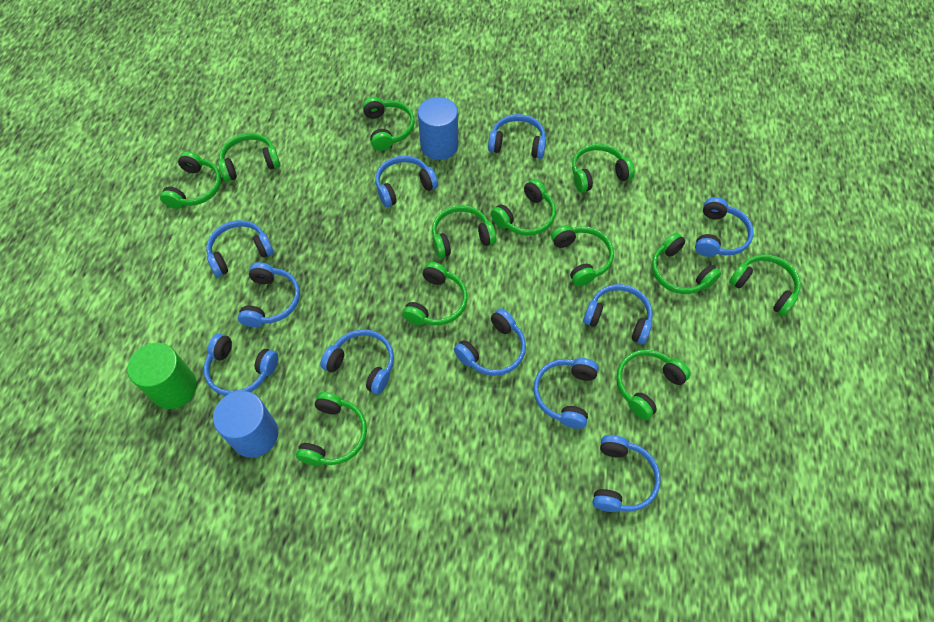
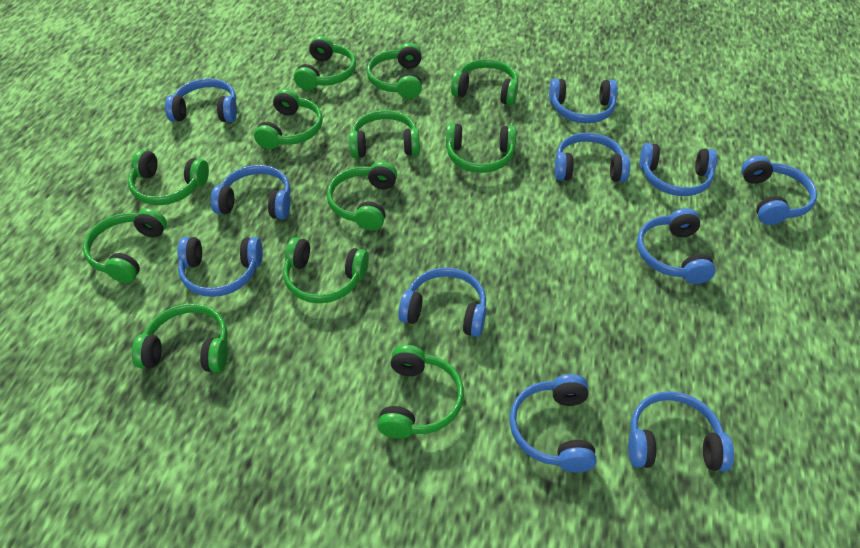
blue cylinder: 2 -> 0
green cylinder: 1 -> 0

